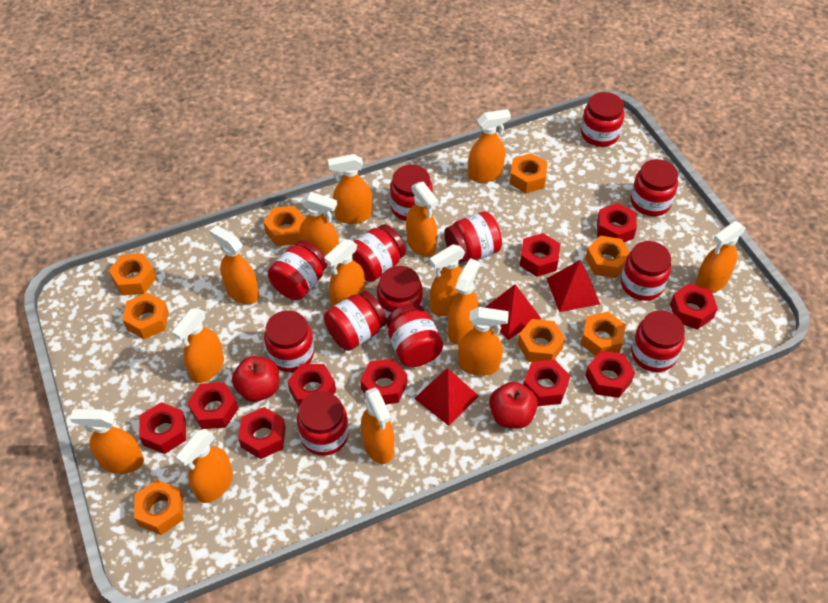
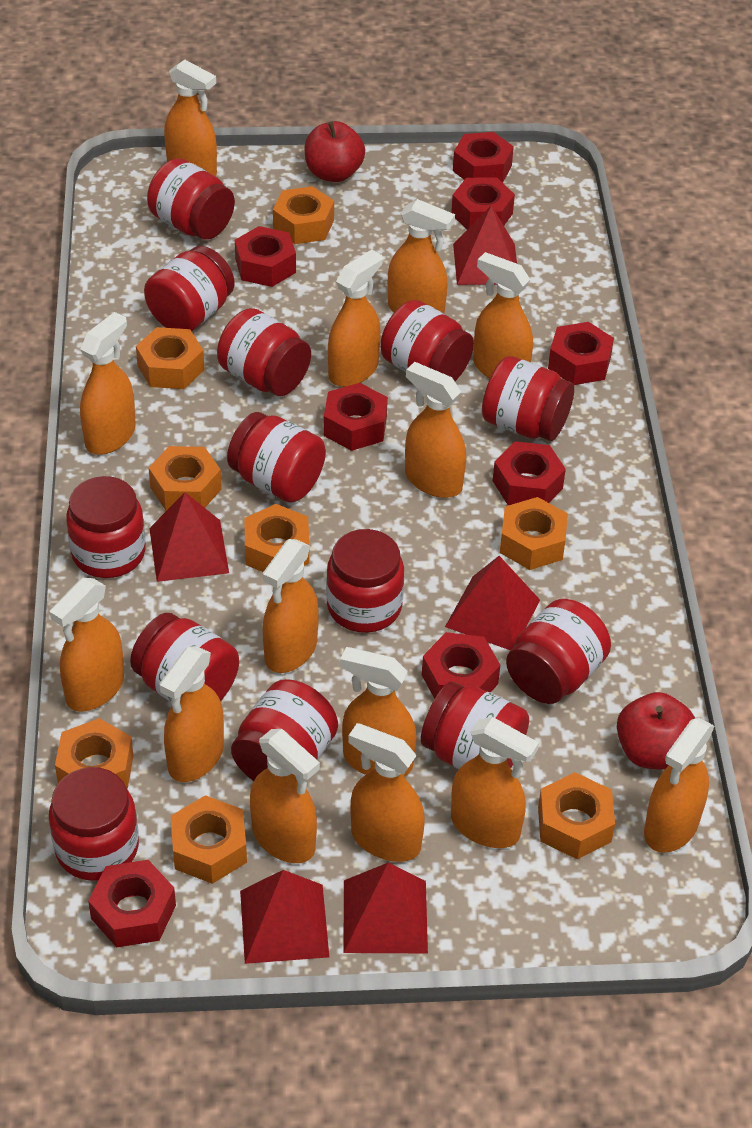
red nut: 10 -> 8
red pyramid: 3 -> 5

